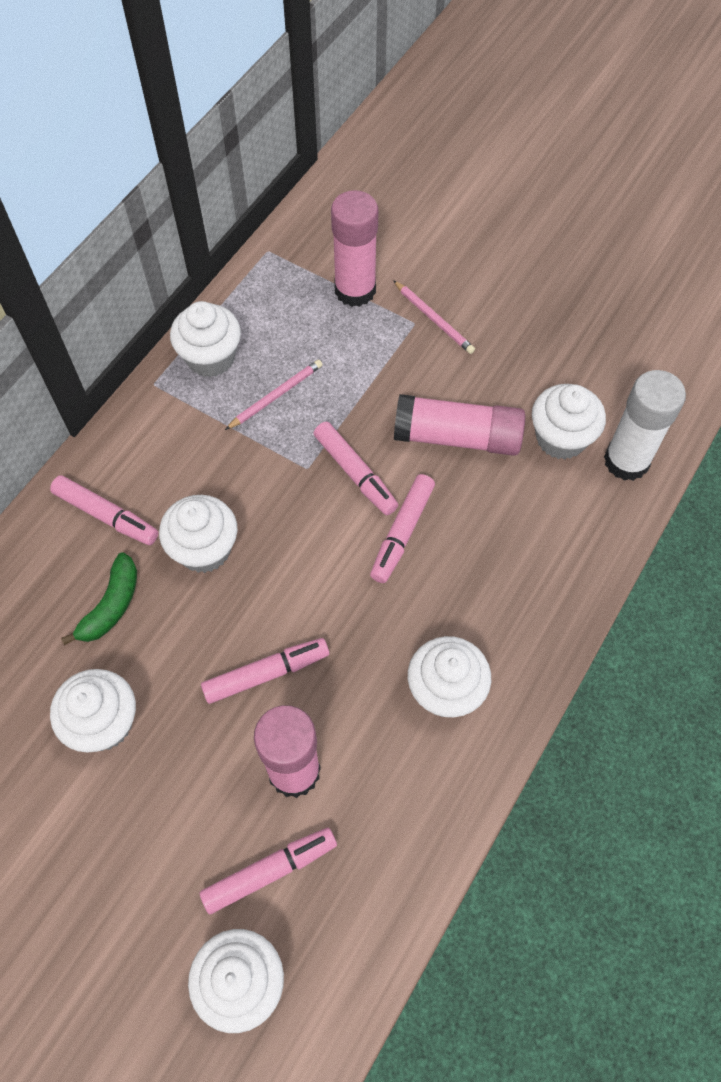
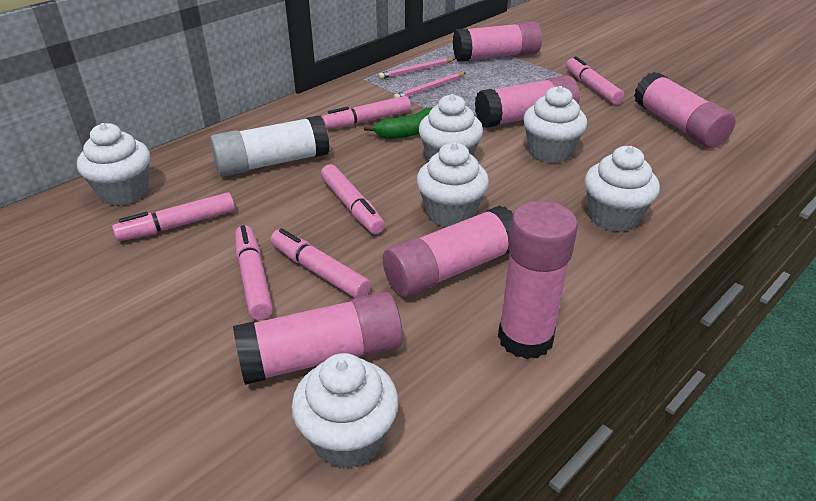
pink glue stick: 3 -> 6
pink marker: 5 -> 6

